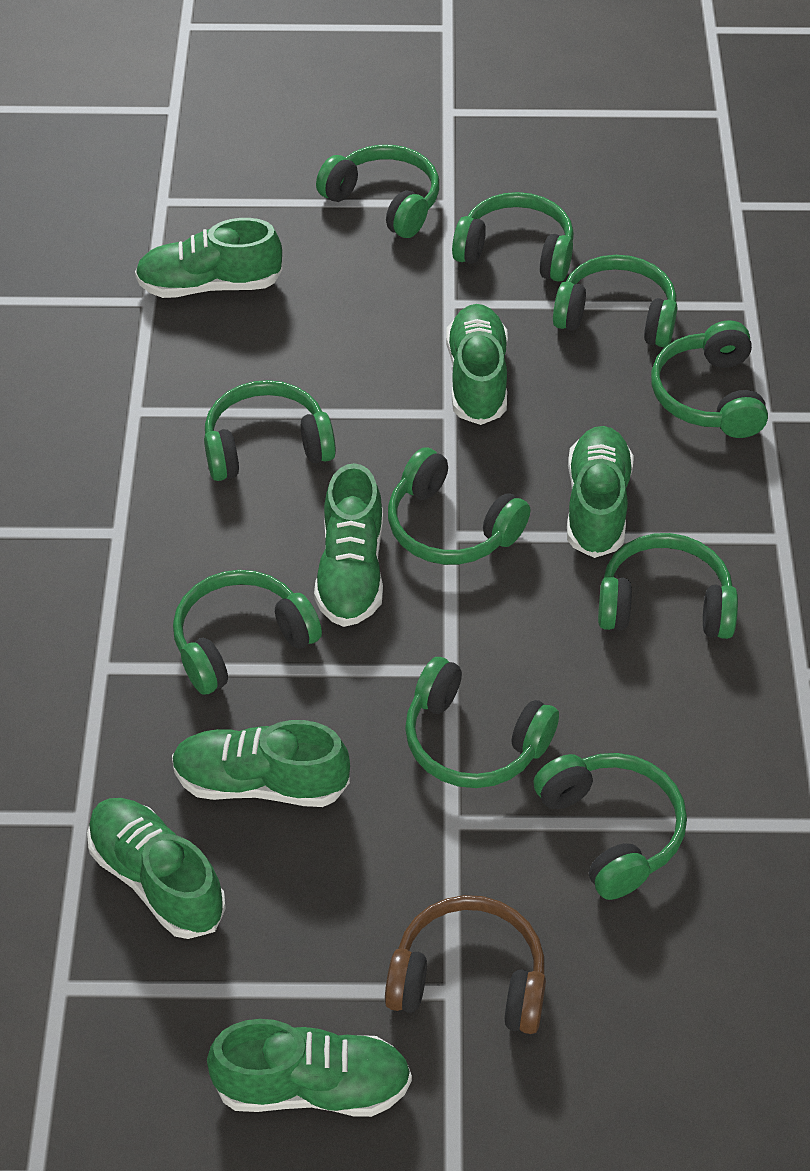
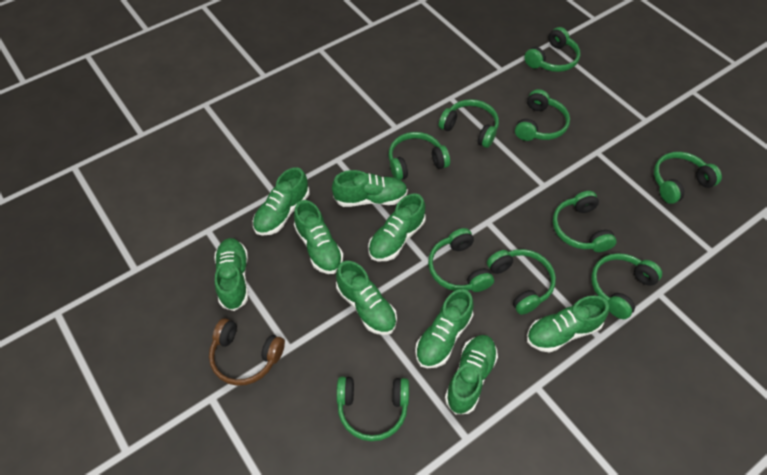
green shoe: 7 -> 9

